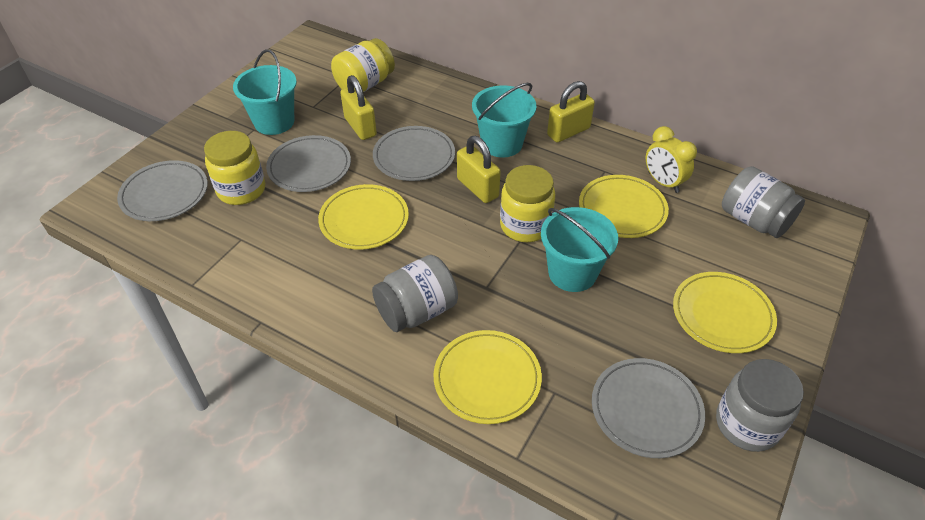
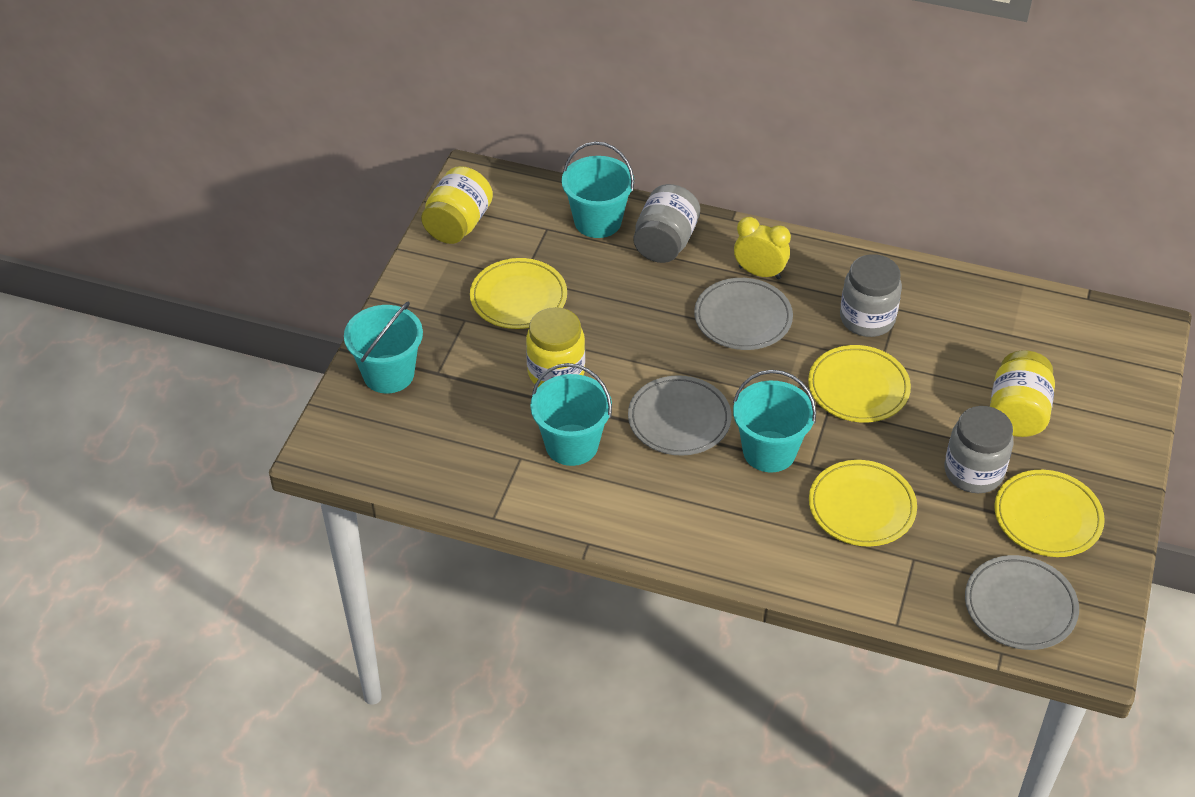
grey plate: 4 -> 3
turquoise bucket: 3 -> 4
yellow padlock: 3 -> 0

